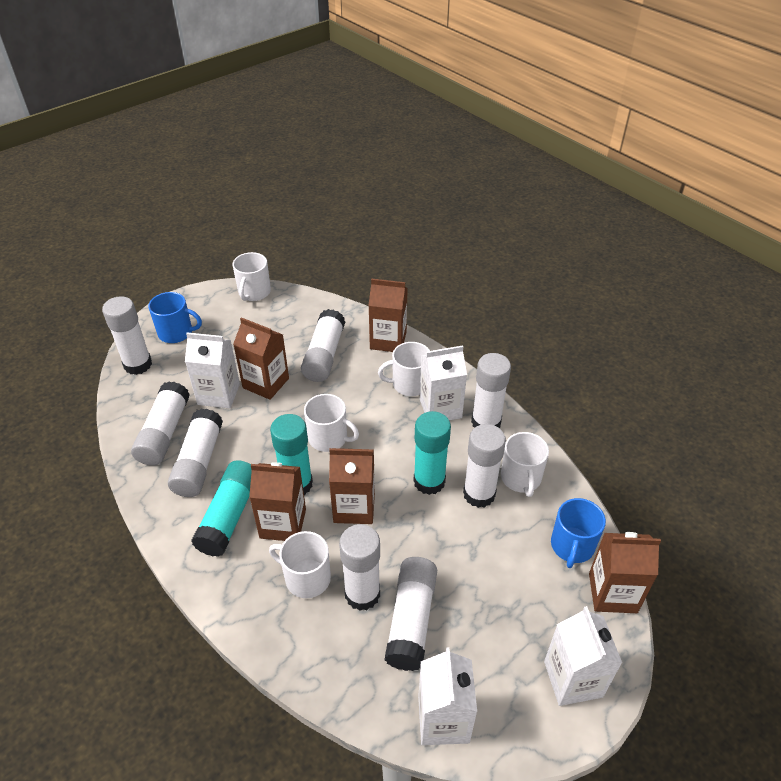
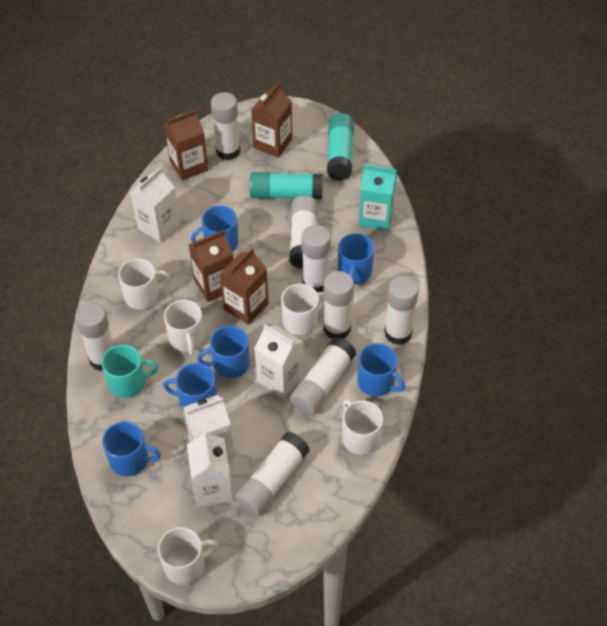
blue mug: 2 -> 6
brown carton: 5 -> 4
turquoise carton: 0 -> 1
turquoise glue stick: 3 -> 2
turquoise mug: 0 -> 1

